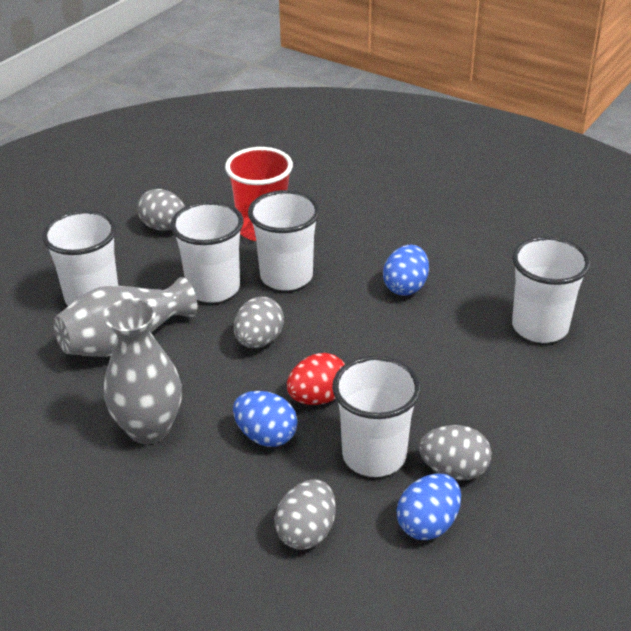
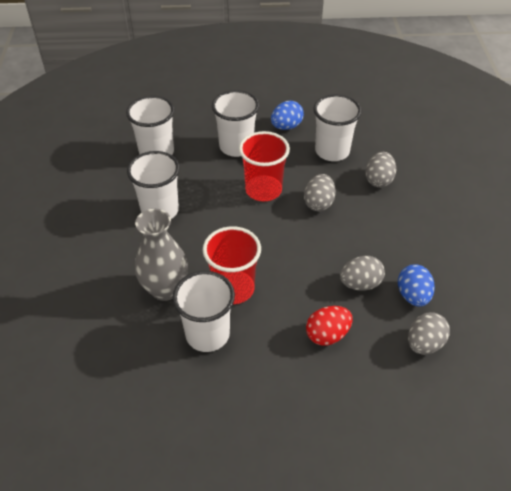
blue egg: 3 -> 2
grey vase: 2 -> 1
red cup: 1 -> 2

